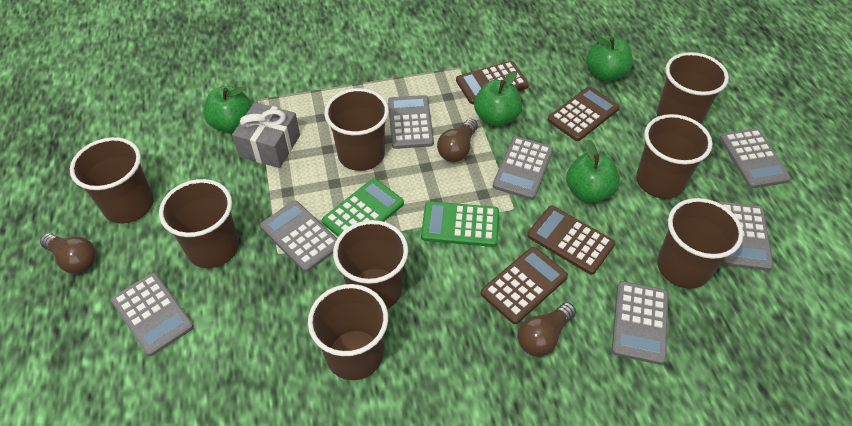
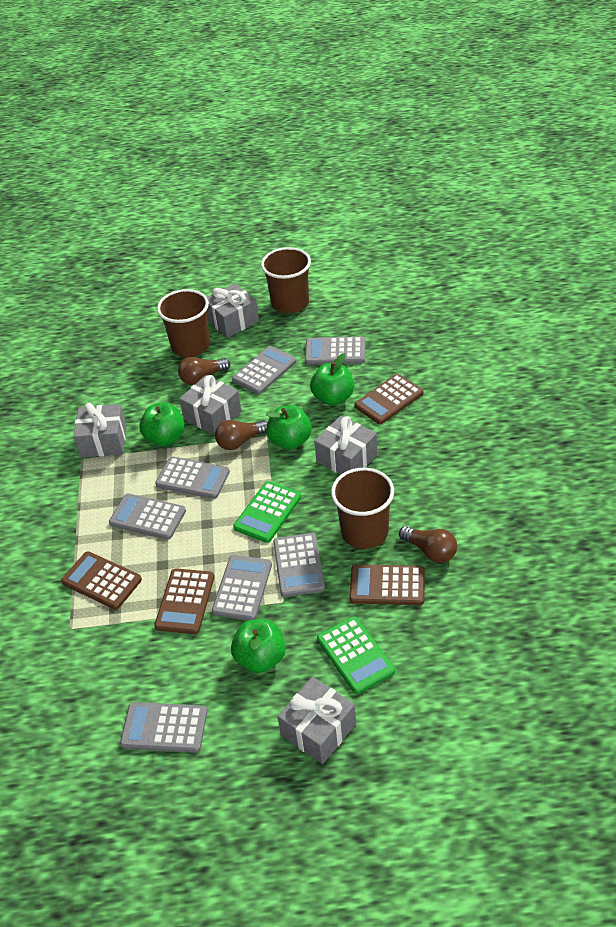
brown cup: 8 -> 3
grey gift: 1 -> 5

